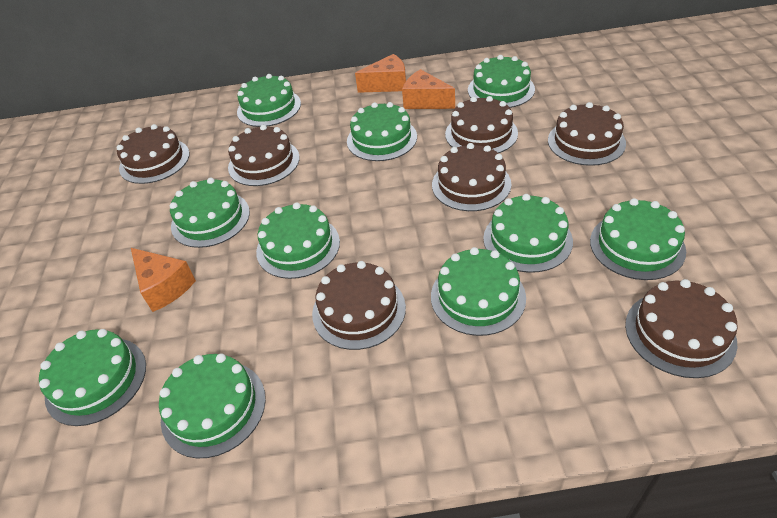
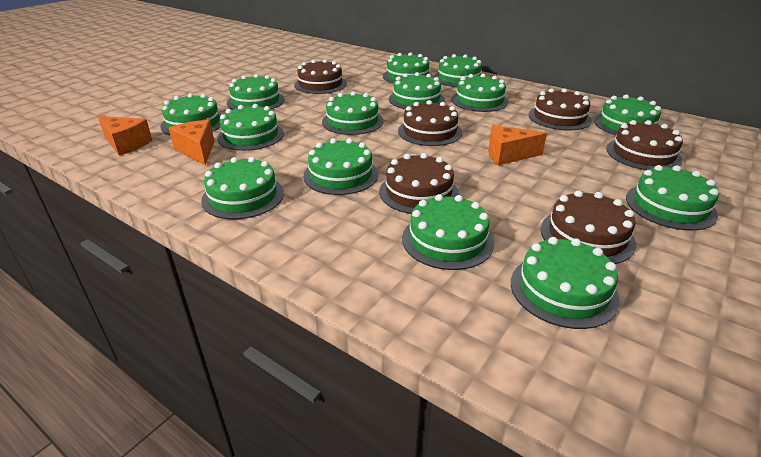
brown cake: 7 -> 6
green cake: 10 -> 14

